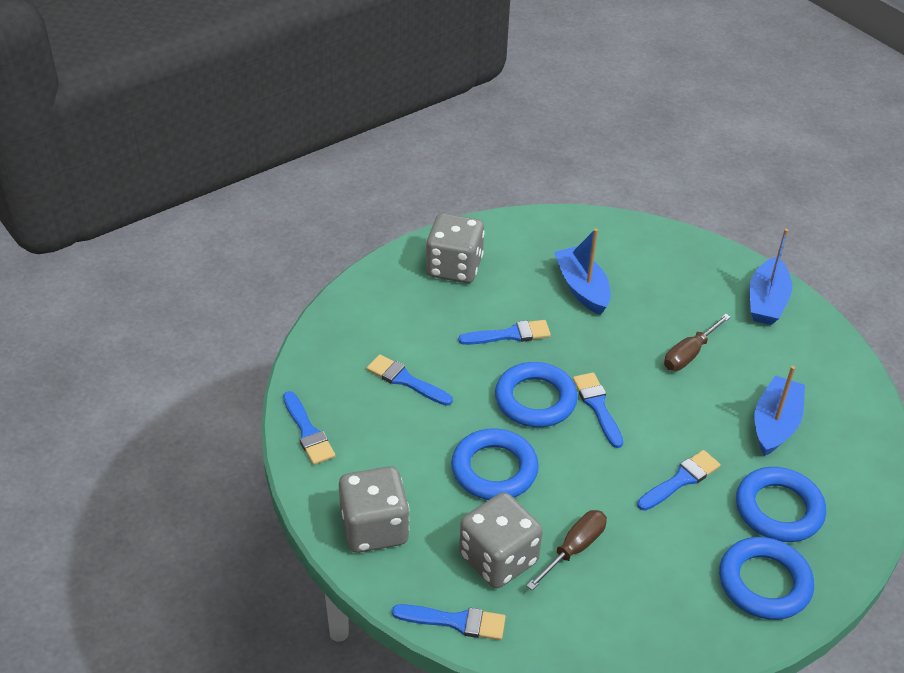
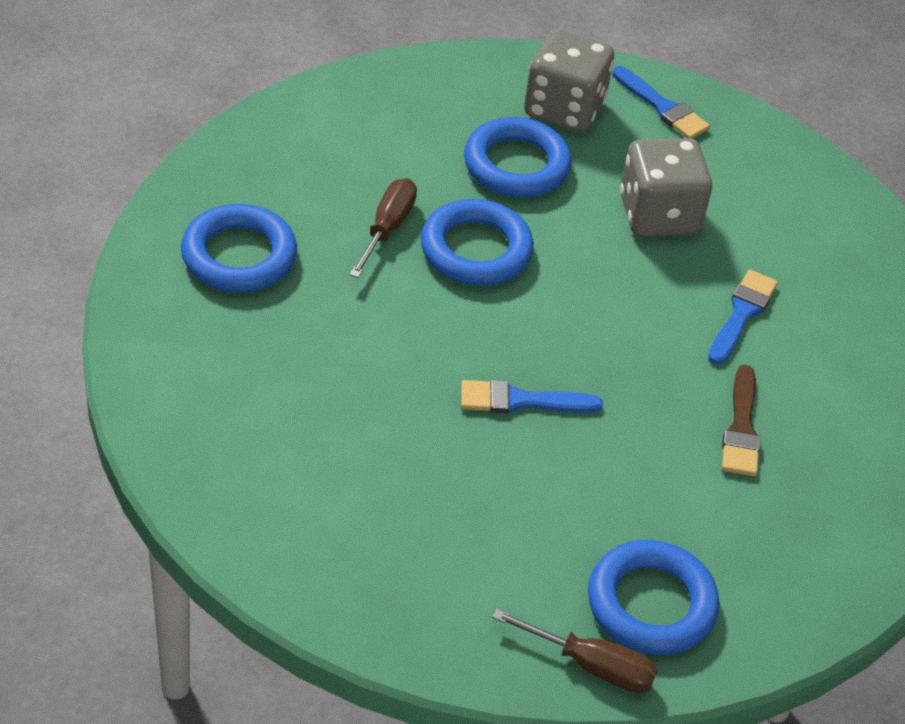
blue boat: 3 -> 0
blue brush: 6 -> 3
brown brush: 0 -> 1
grey dice: 3 -> 2

